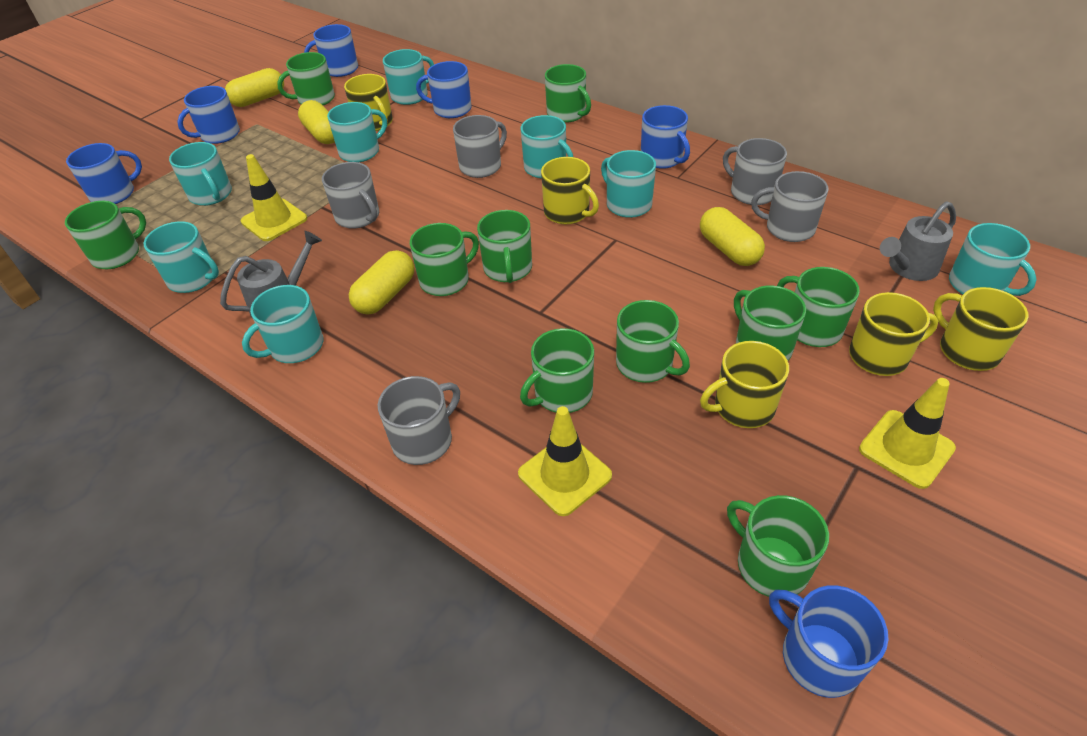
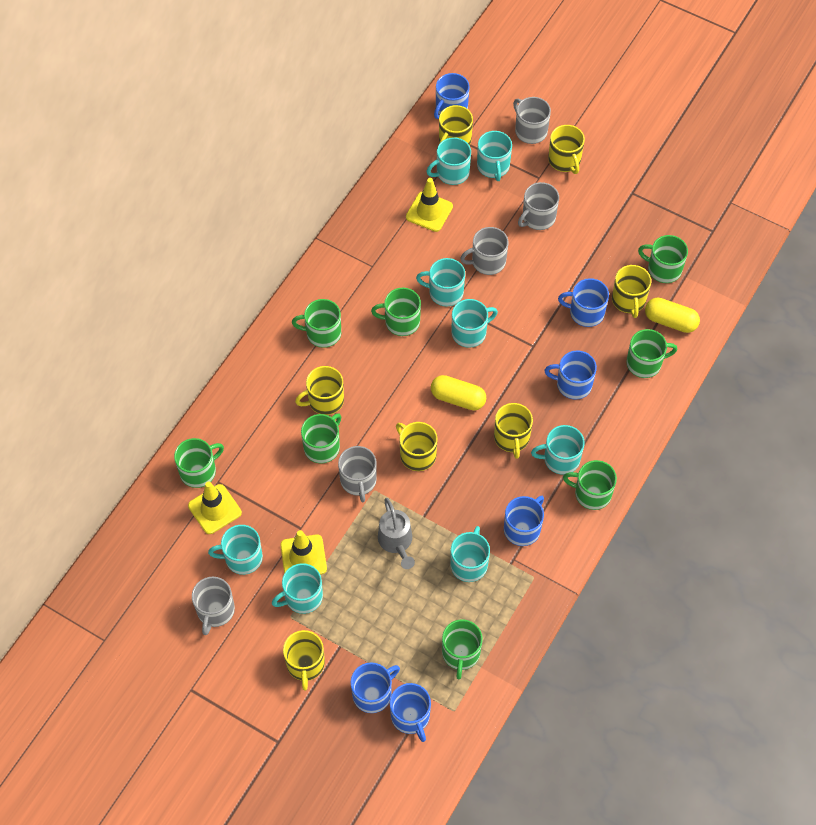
green mug: 10 -> 8
grey watering can: 2 -> 1
yellow capsule: 4 -> 2
yellow mug: 5 -> 7

